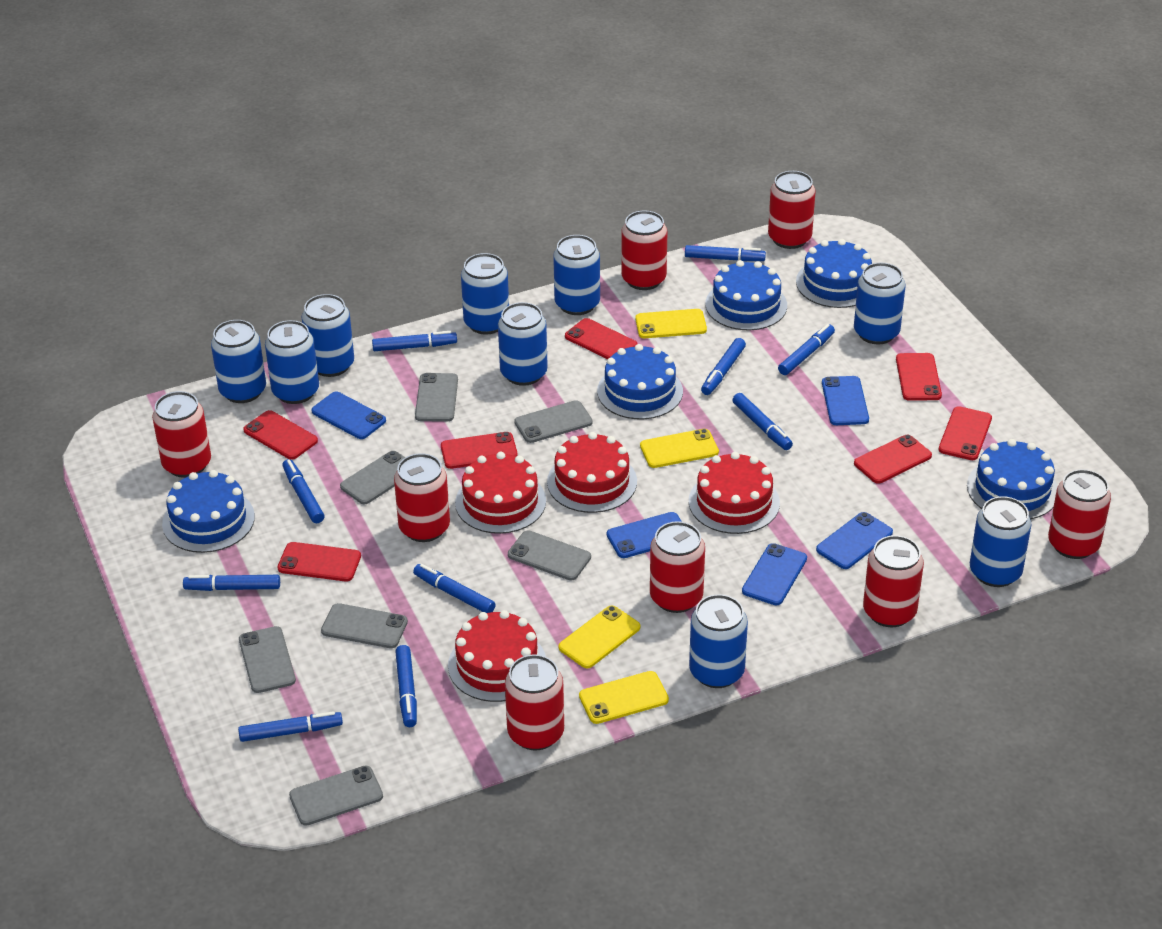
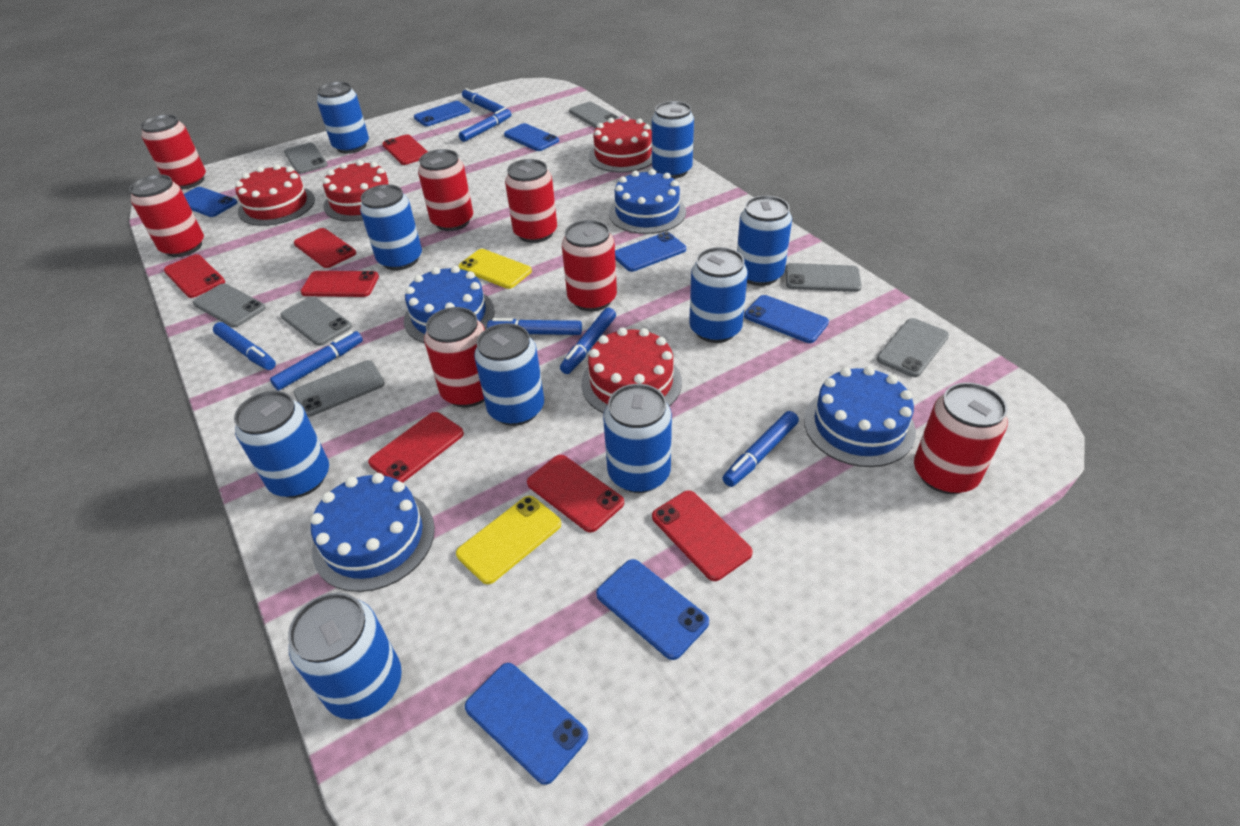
blue cake: 5 -> 4
blue marker: 10 -> 7
blue phone: 5 -> 7
red can: 8 -> 7
yellow phone: 4 -> 2

